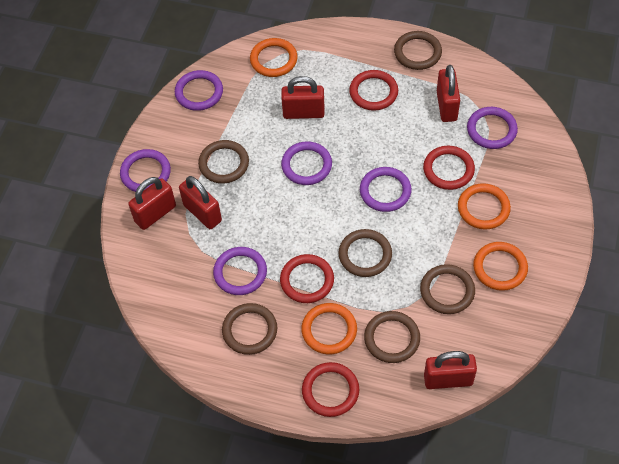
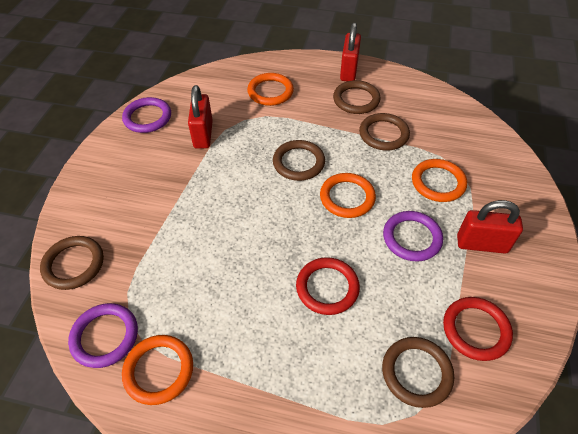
brown ring: 6 -> 5
purple ring: 6 -> 3
red padlock: 5 -> 3
red ring: 4 -> 2

